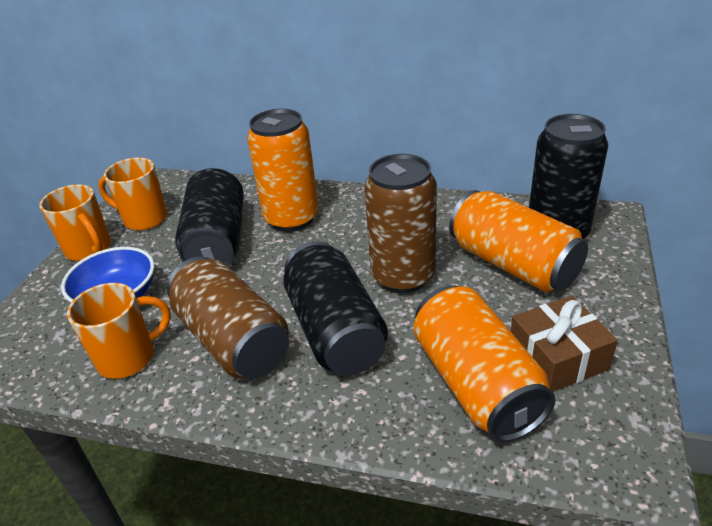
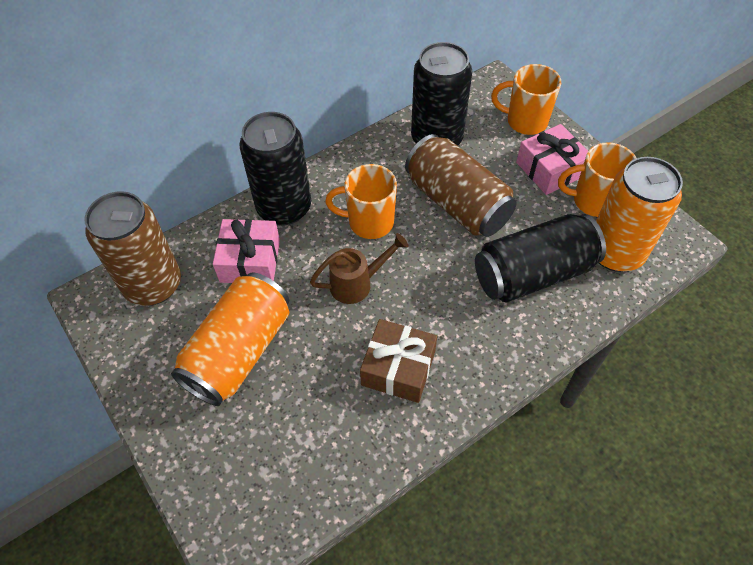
blue bowl: 1 -> 0
brown watering can: 0 -> 1
orange can: 3 -> 2
pink gift: 0 -> 2

